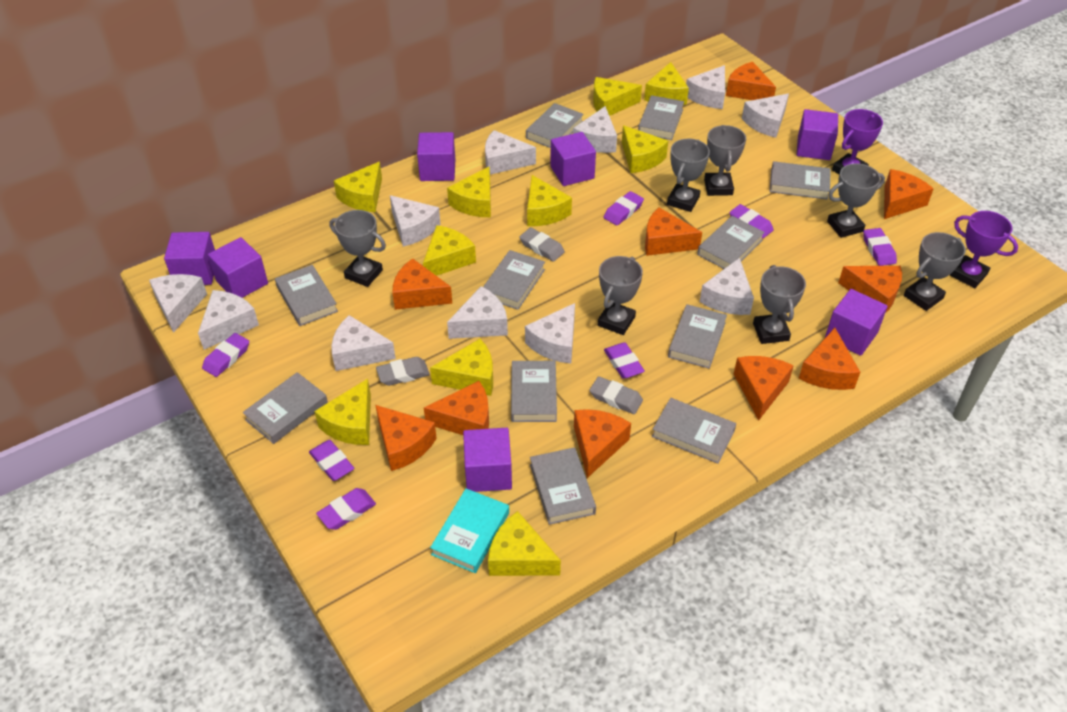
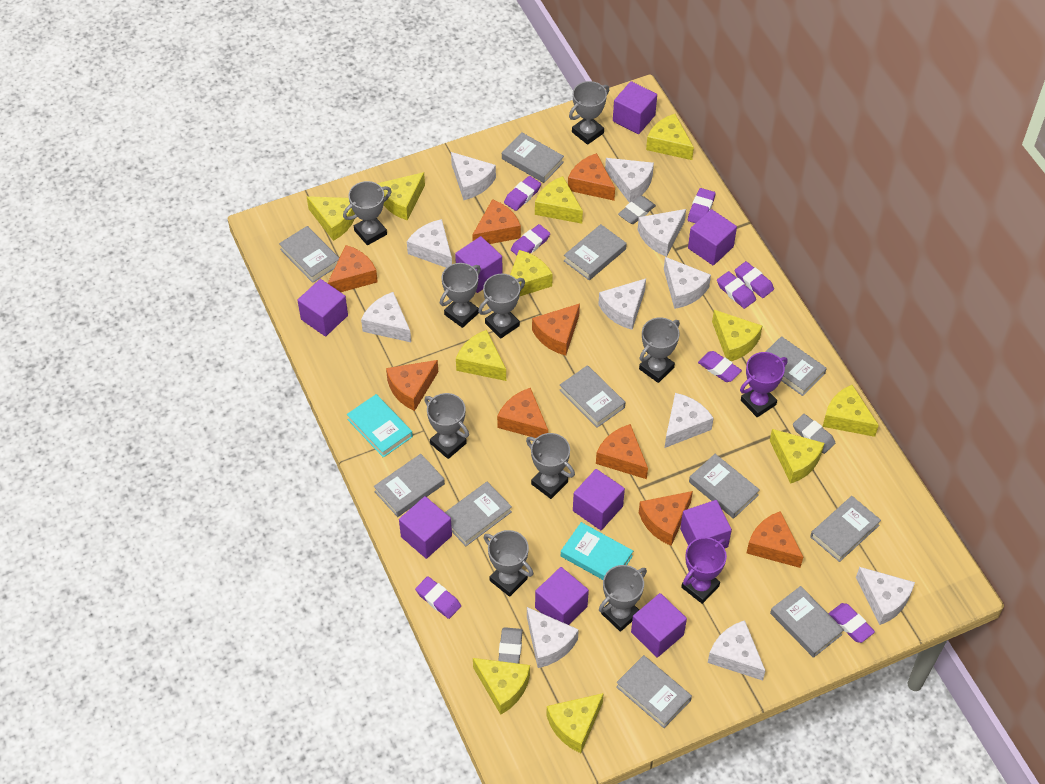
grey trophy: 7 -> 9
orange cheese: 10 -> 9
purple cube: 7 -> 9
purple eraser: 7 -> 8
turquoise book: 1 -> 2
yellow cheese: 10 -> 11

